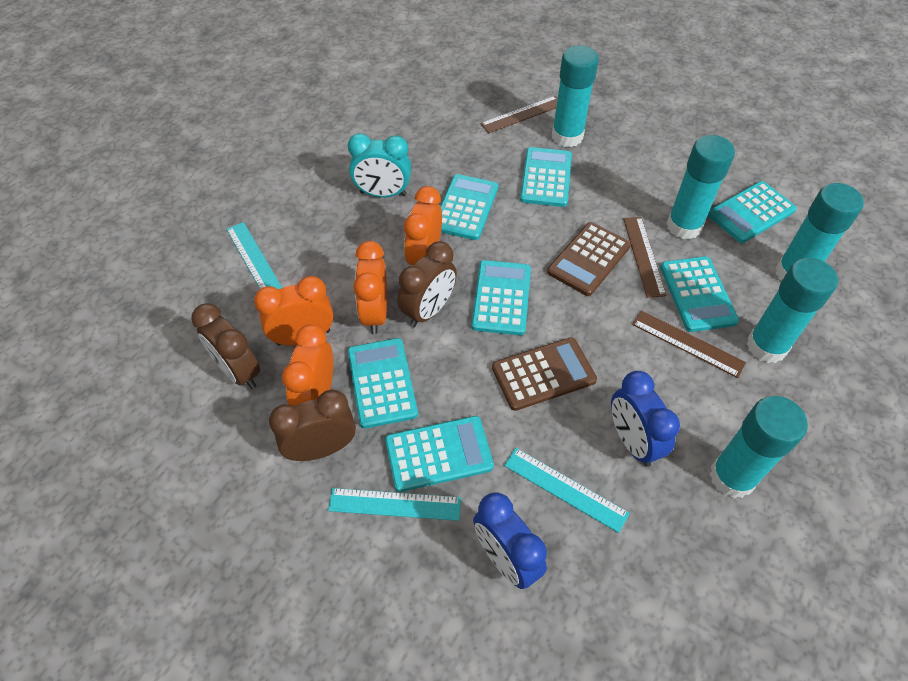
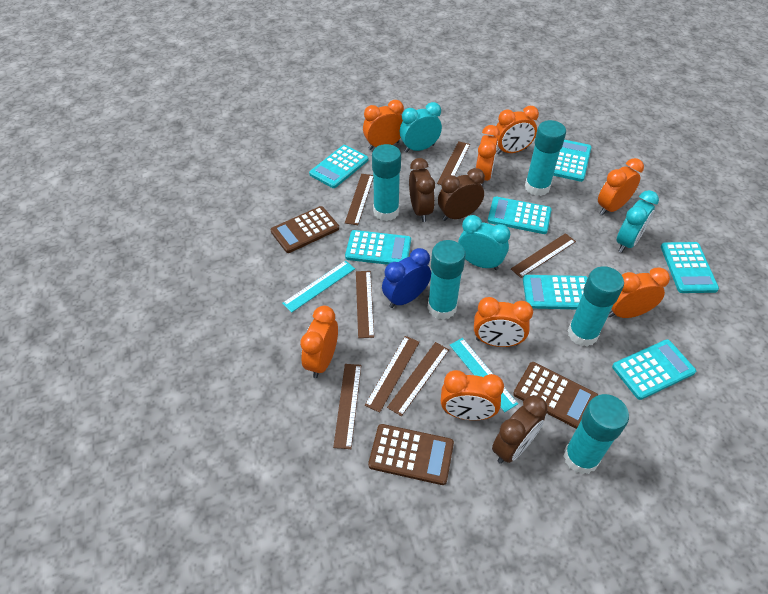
blue clock: 2 -> 1
brown calculator: 2 -> 3
brown ruler: 3 -> 7
orange clock: 4 -> 8
turquoise clock: 1 -> 3
turquoise ruler: 3 -> 2

